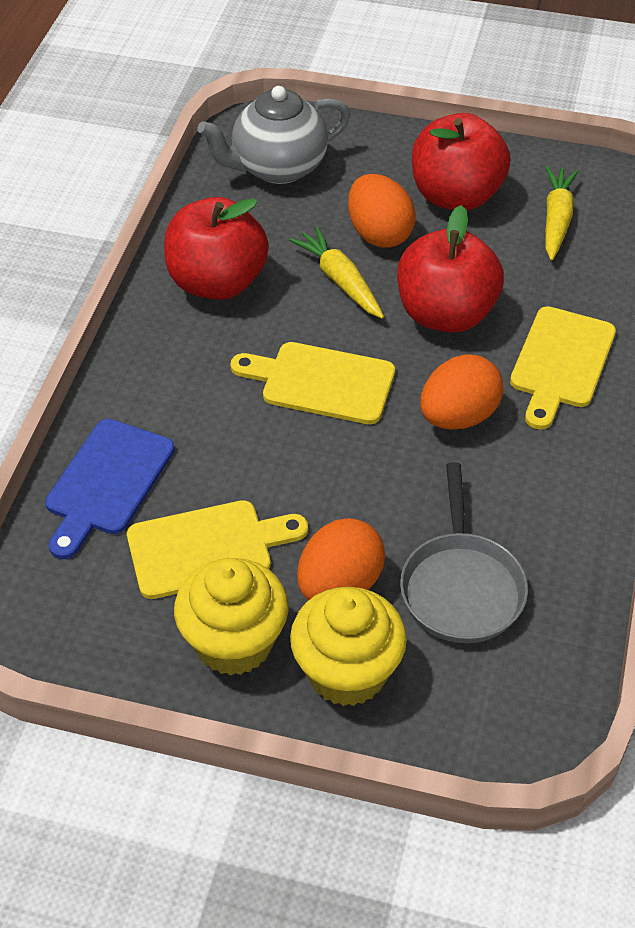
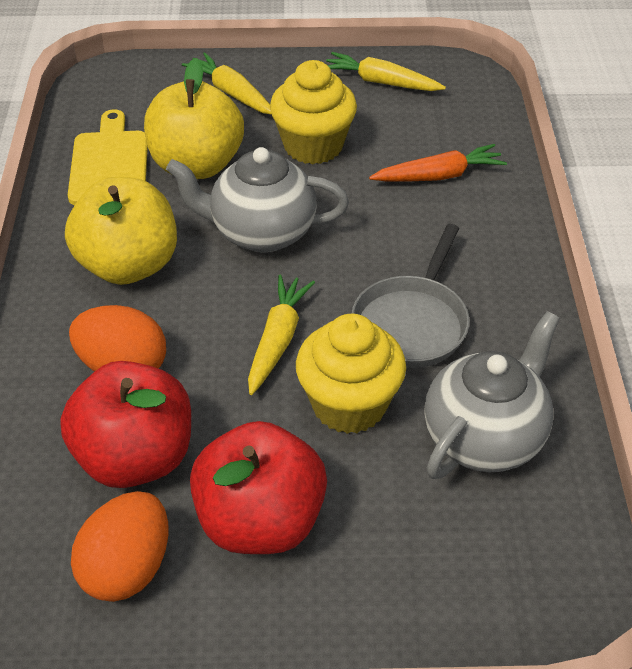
blue cutting board: 1 -> 0
grey teapot: 1 -> 2
orange carrot: 0 -> 1
orange egg: 3 -> 2
red apple: 3 -> 2
yellow apple: 0 -> 2
yellow carrot: 2 -> 3
yellow cutting board: 3 -> 1

